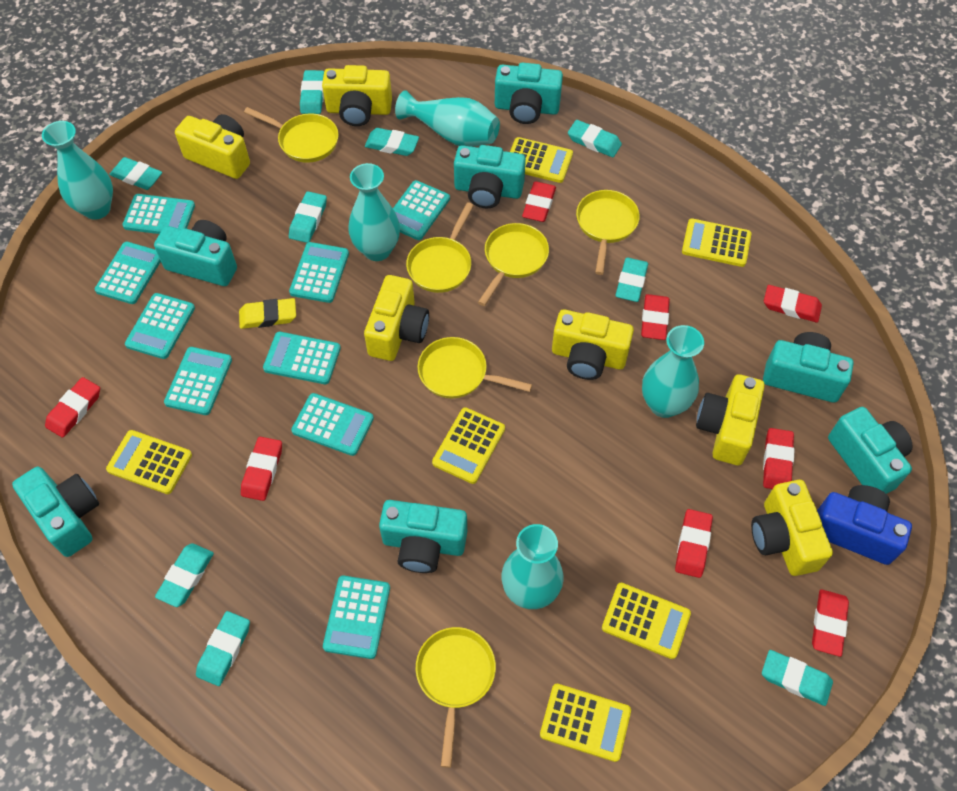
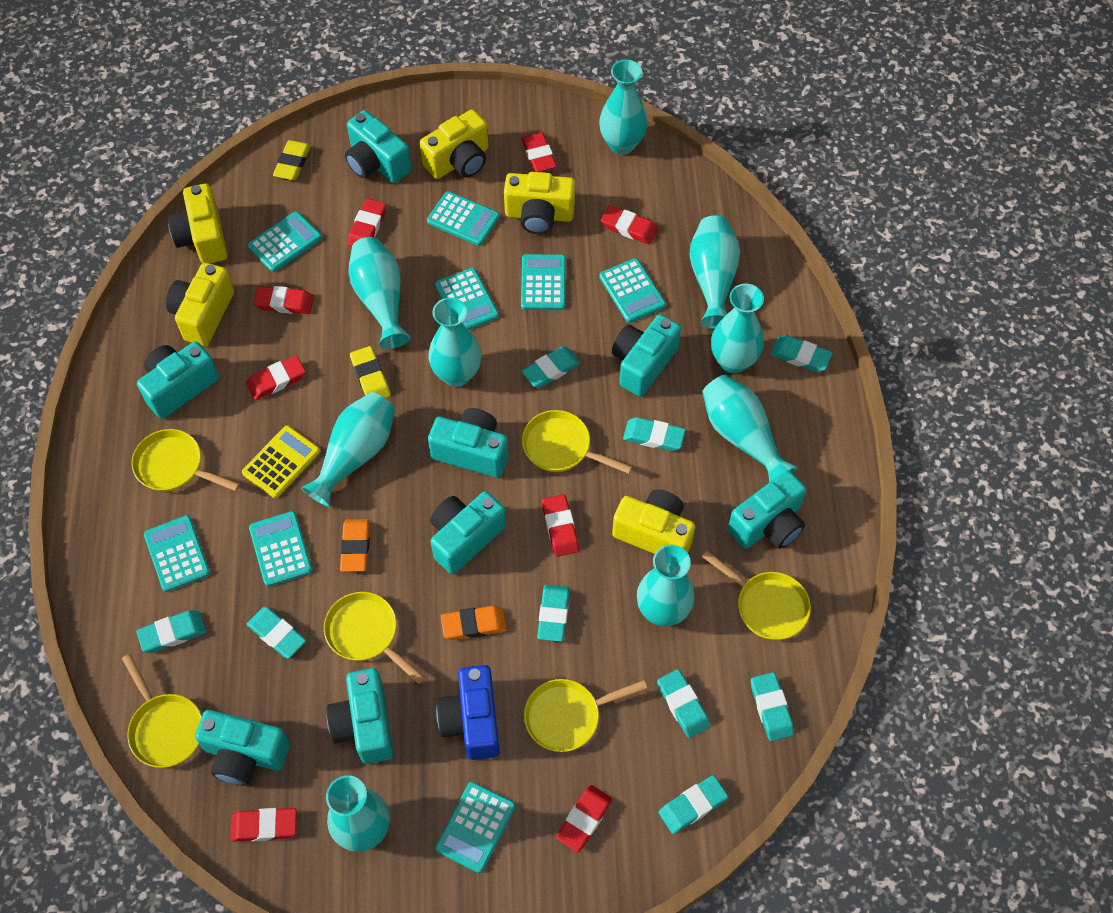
orange eraser: 0 -> 2
turquoise calculator: 9 -> 8
turquoise camera: 7 -> 8
turquoise vase: 5 -> 9
yellow calculator: 6 -> 1
yellow camera: 6 -> 5
yellow eraser: 1 -> 2

